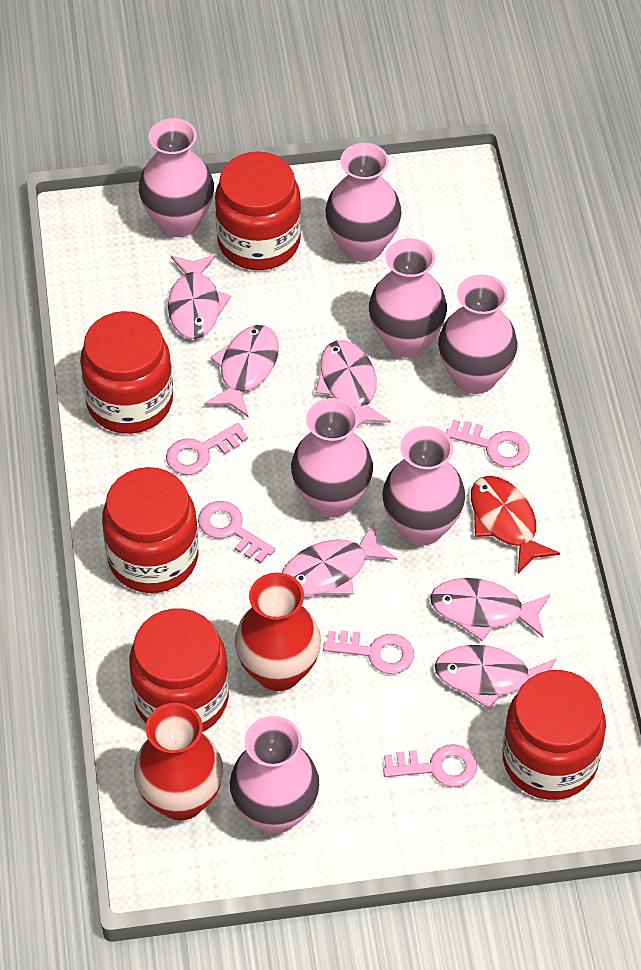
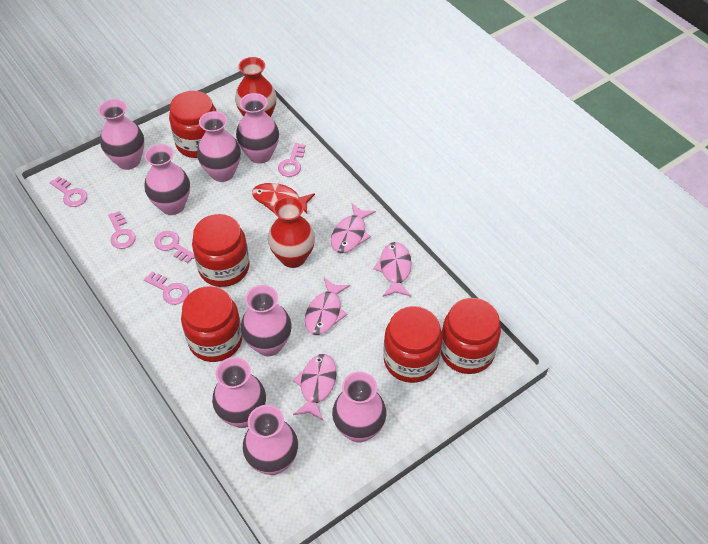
pink fish: 6 -> 4
pink vase: 7 -> 8

